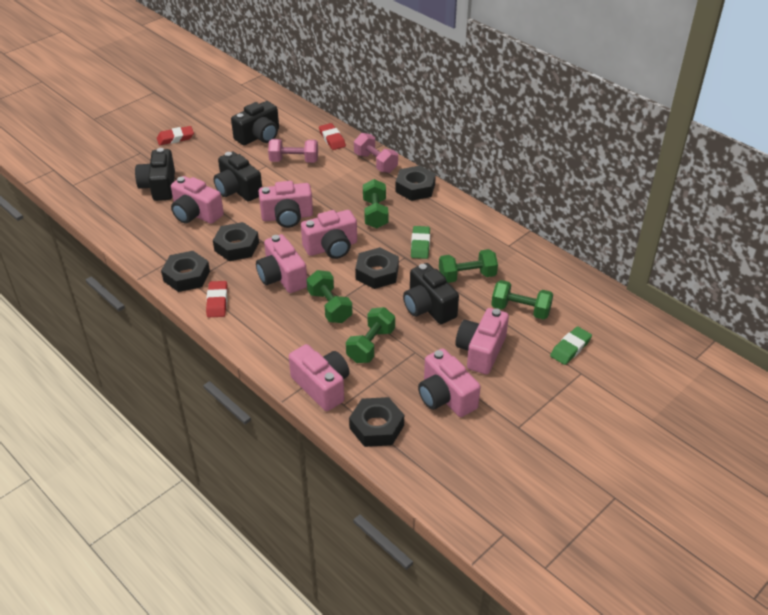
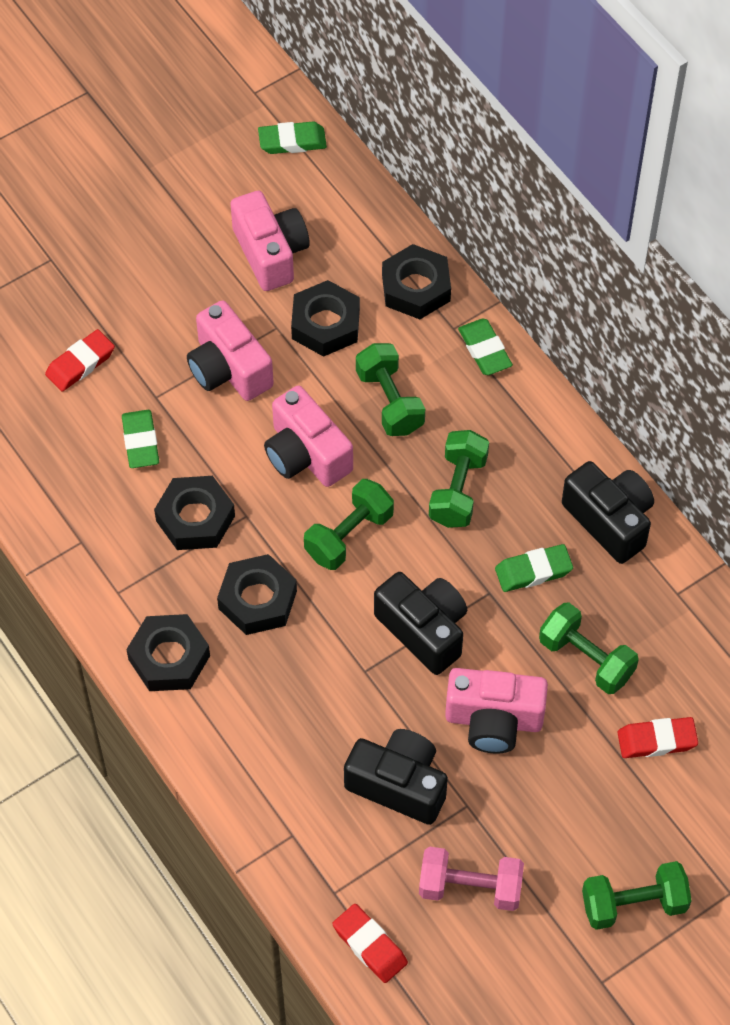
black camera: 4 -> 3
green eraser: 2 -> 4
pink camera: 7 -> 4
pink dumbbell: 2 -> 1

